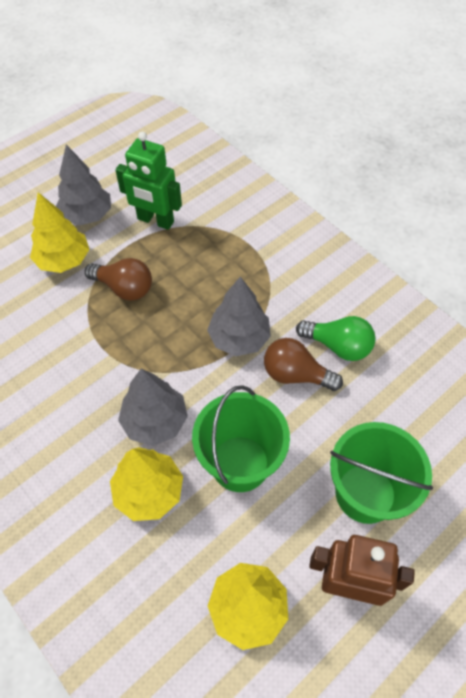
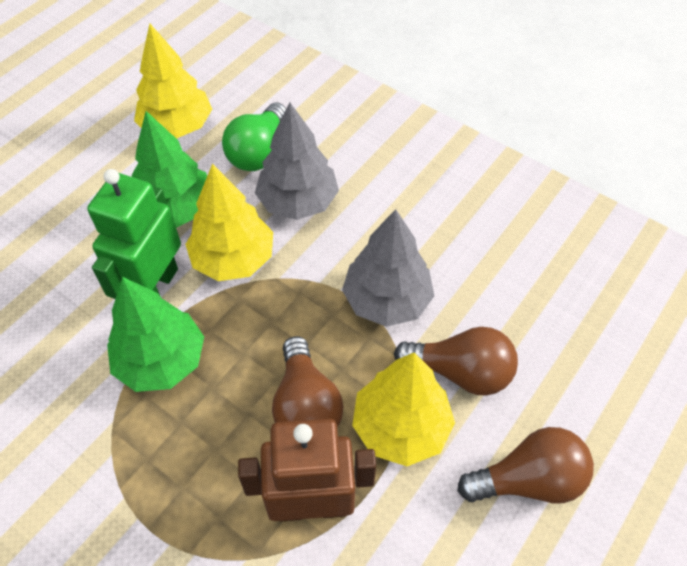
brown light bulb: 2 -> 3
green bucket: 2 -> 0
green tree: 0 -> 2
grey tree: 3 -> 2

